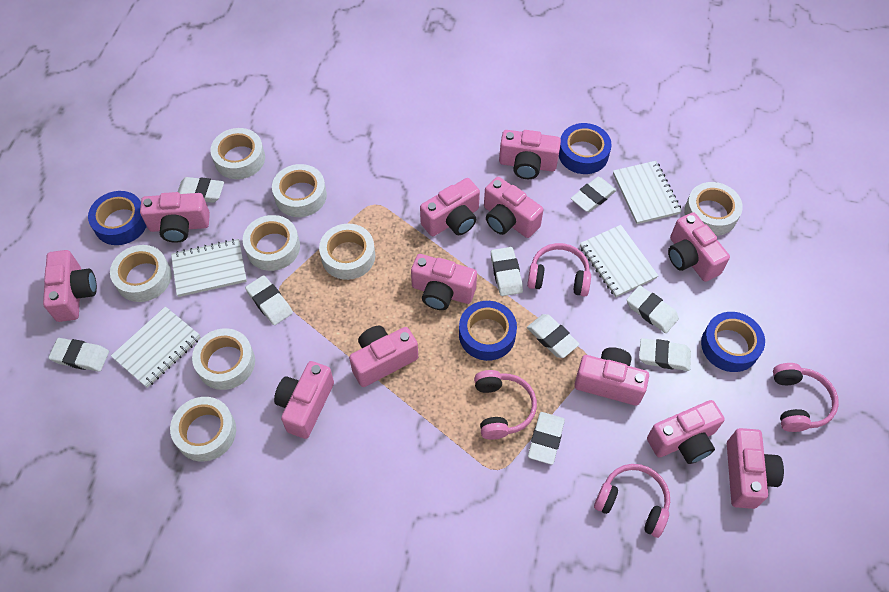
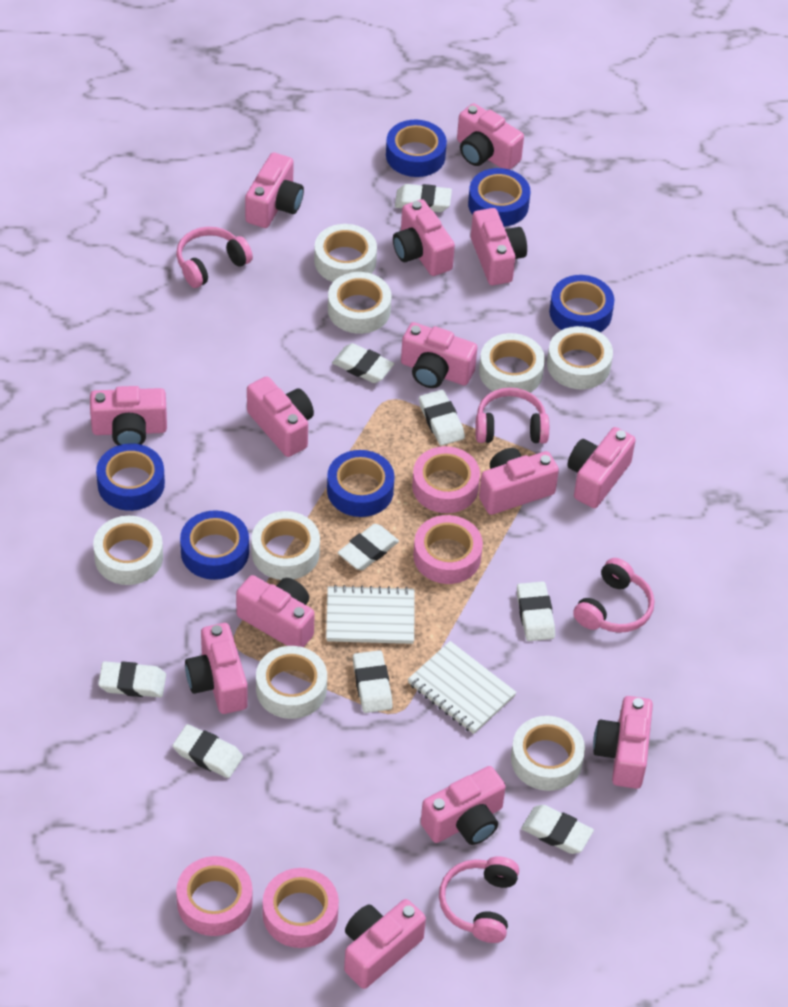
blue tape: 4 -> 6
pink camera: 12 -> 14
pink tape: 0 -> 4
white notebook: 4 -> 2

